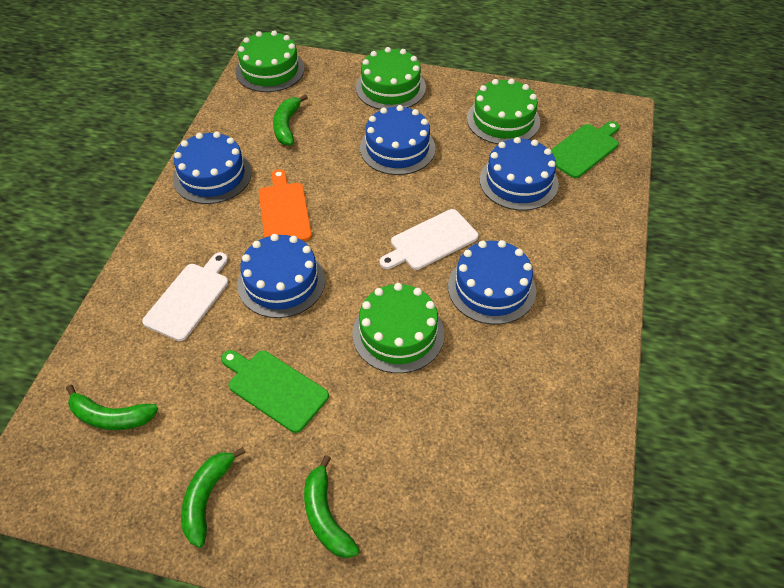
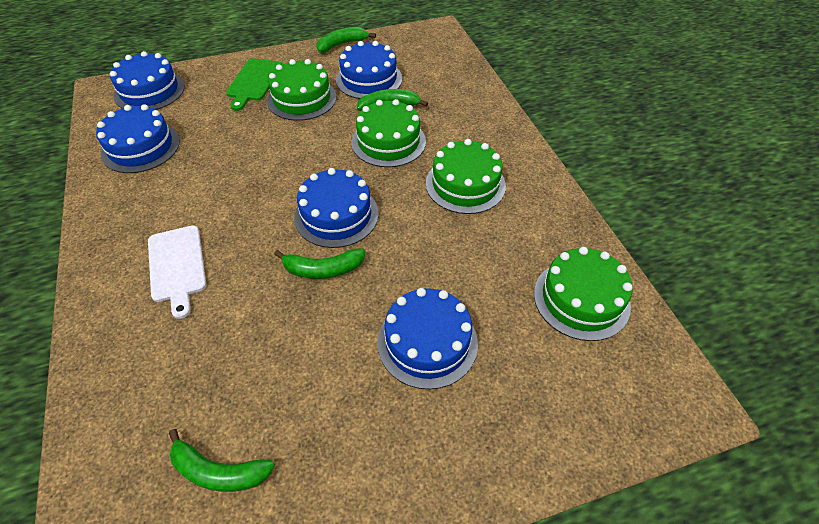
green cutting board: 2 -> 1
orange cutting board: 1 -> 0
white cutting board: 2 -> 1

